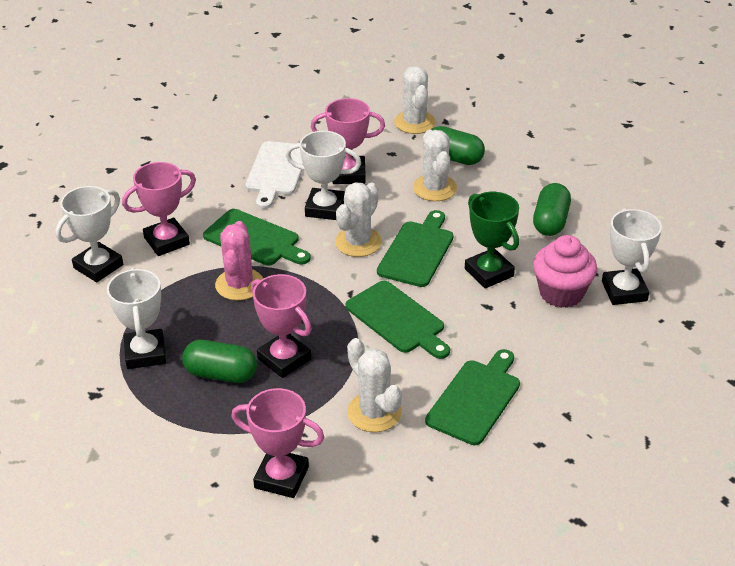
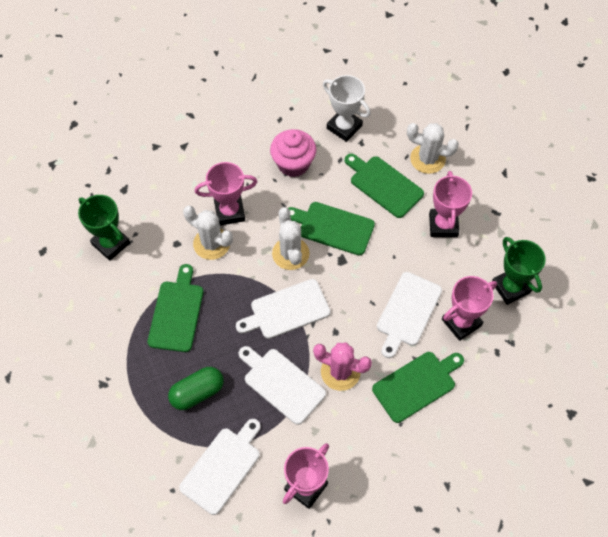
green capsule: 3 -> 1
green trophy: 1 -> 2
white cactus: 4 -> 3
white cutting board: 1 -> 4
white trophy: 4 -> 1

